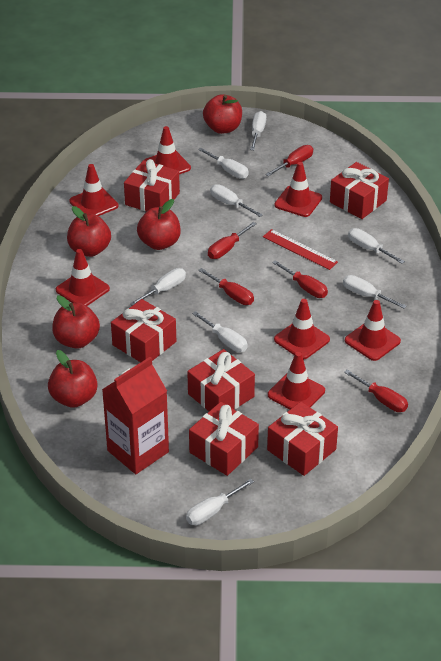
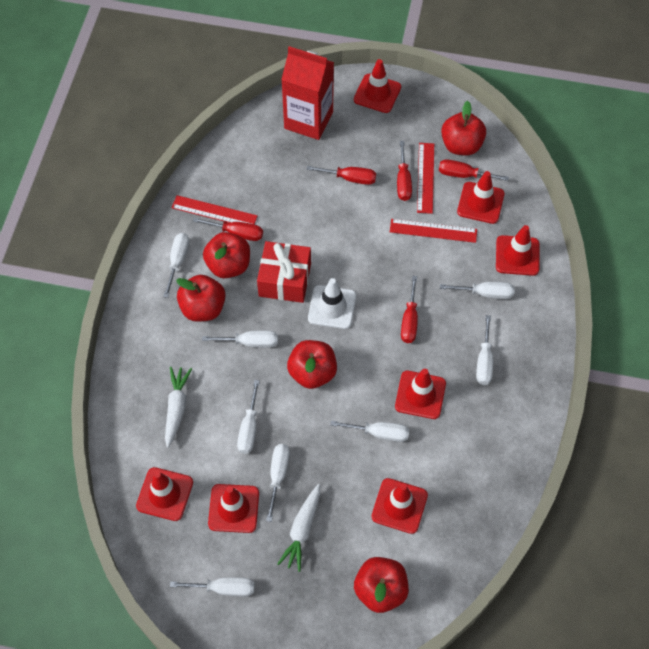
red gift: 6 -> 1
red ruler: 1 -> 3
white carrot: 0 -> 2
white traffic cone: 0 -> 1

